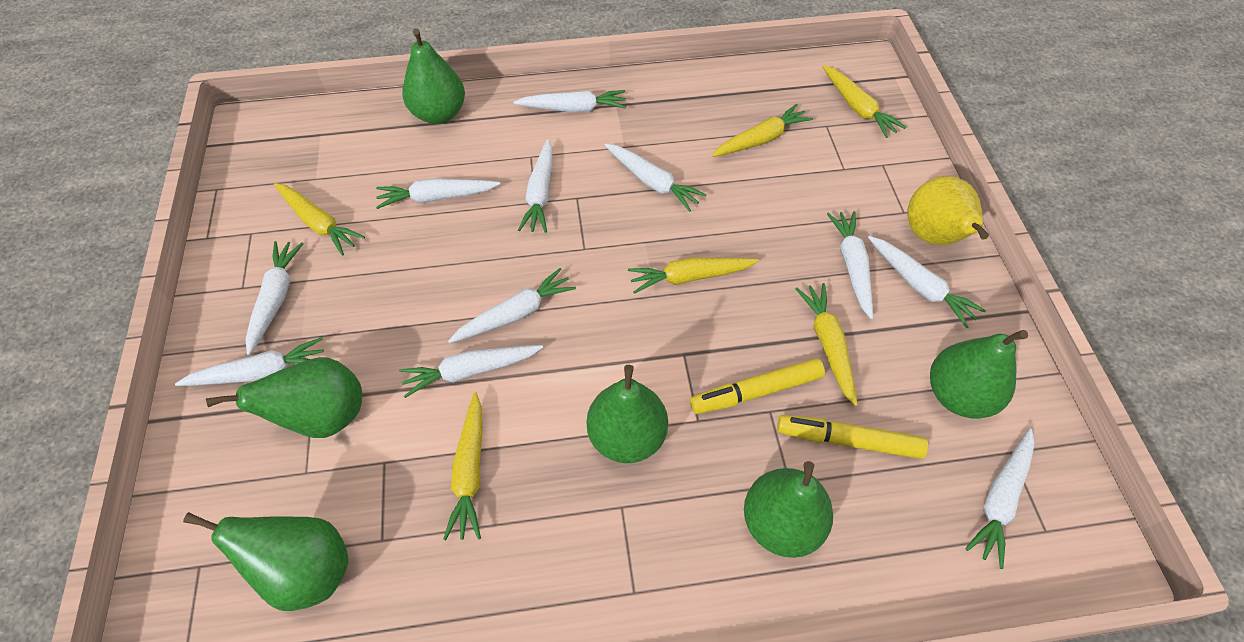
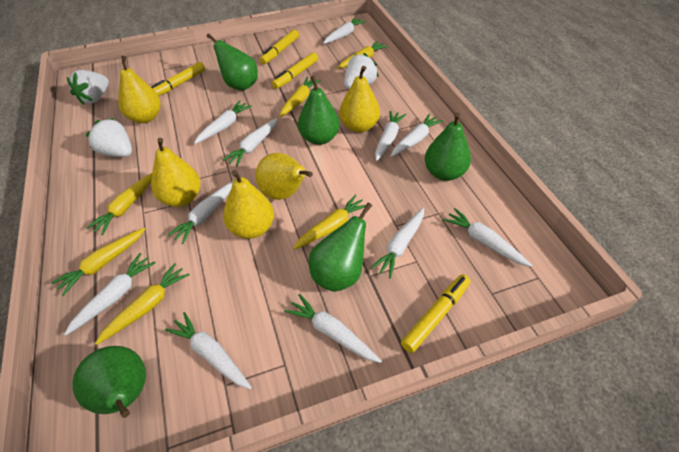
green pear: 6 -> 5
white strawberry: 0 -> 3
yellow marker: 2 -> 4
yellow pear: 1 -> 5

